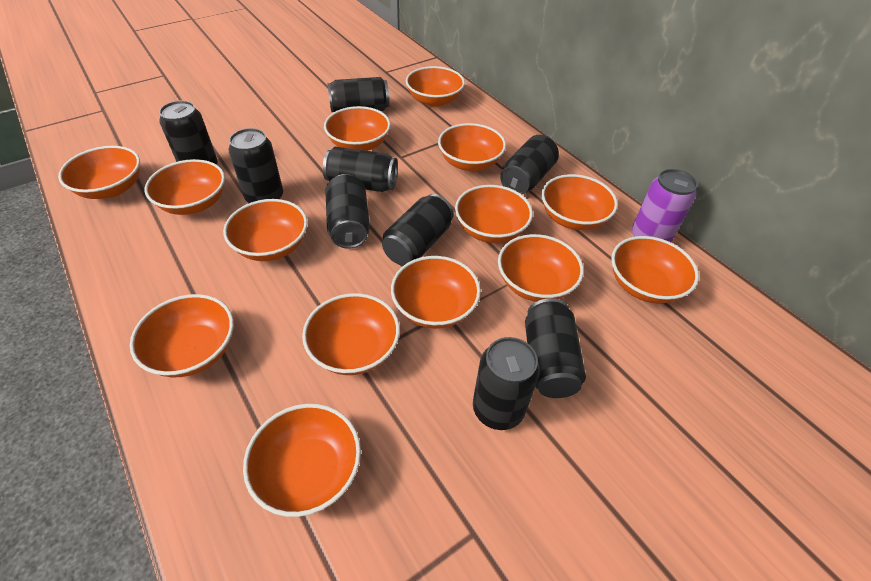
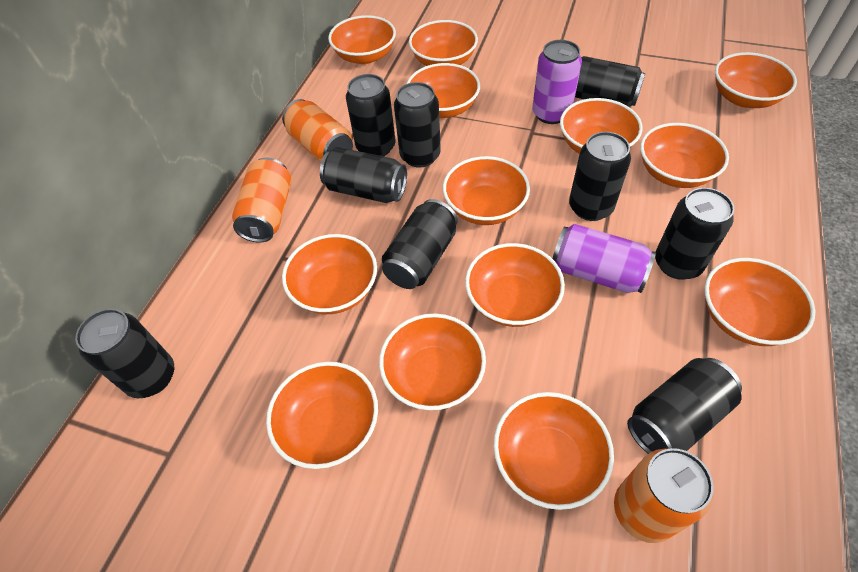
orange bowl: 14 -> 13
orange can: 0 -> 3
purple can: 1 -> 2

